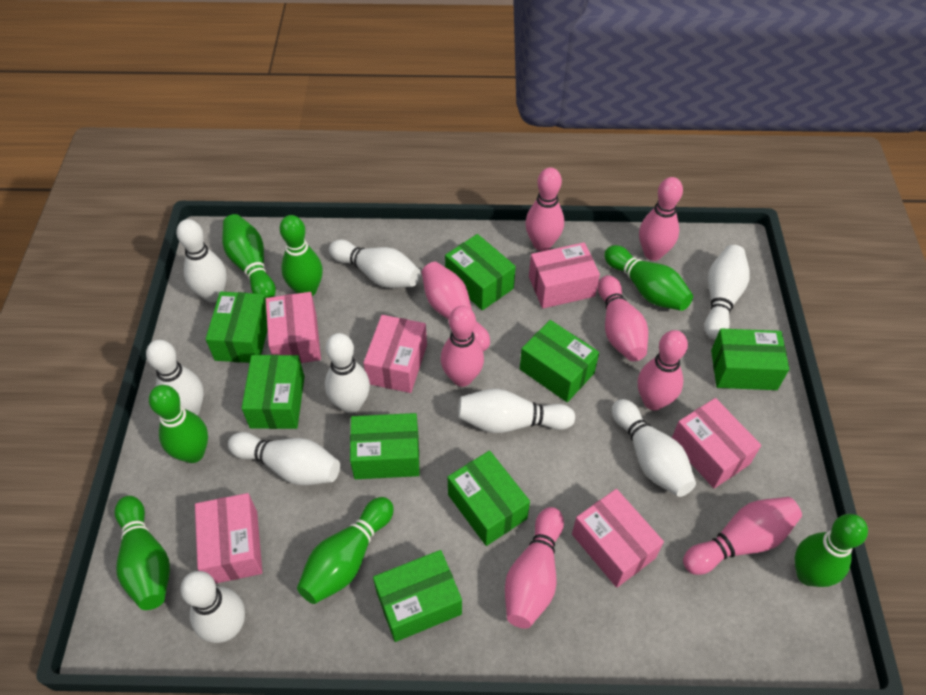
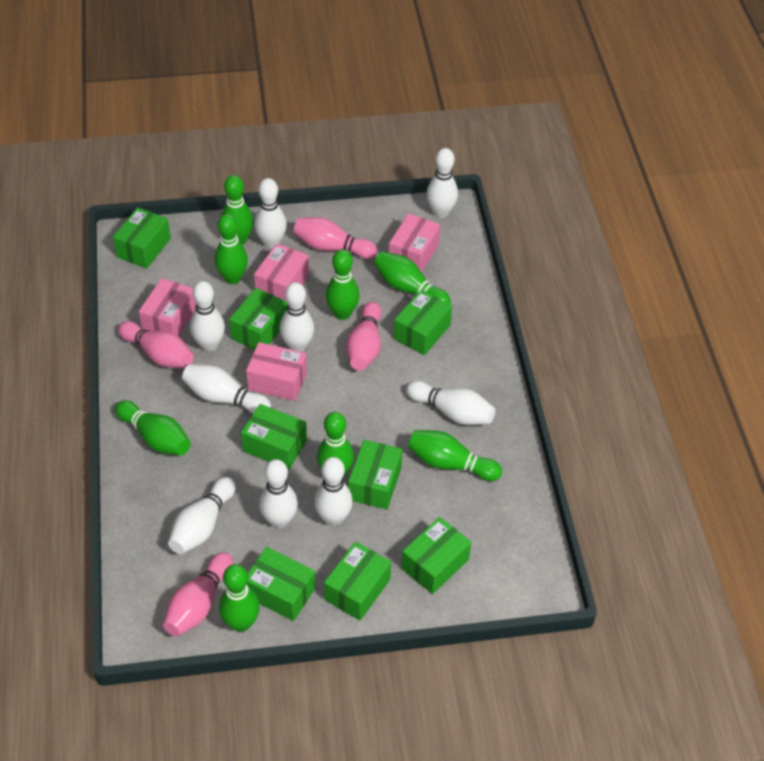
green bowling pin: 7 -> 8
pink bowling pin: 8 -> 4
pink box: 6 -> 4

